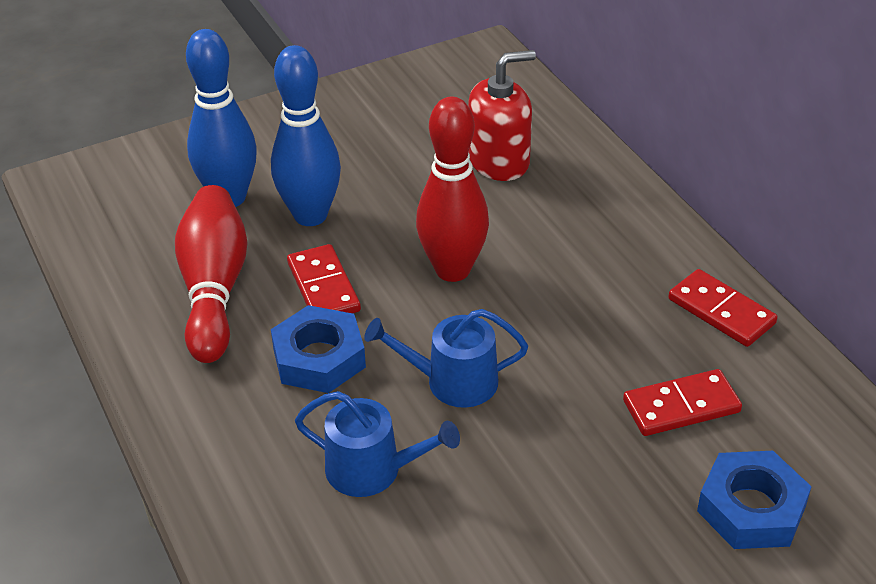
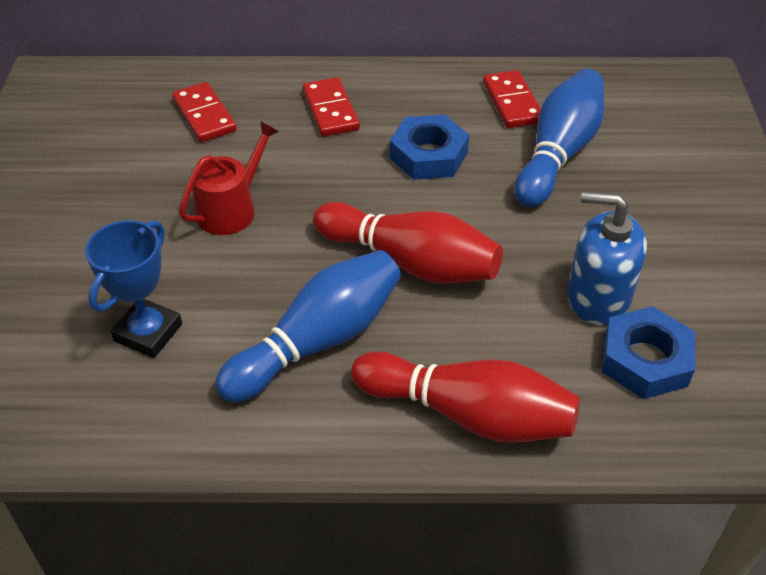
blue soap dispenser: 0 -> 1
blue trophy: 0 -> 1
blue watering can: 2 -> 0
red soap dispenser: 1 -> 0
red watering can: 0 -> 1

